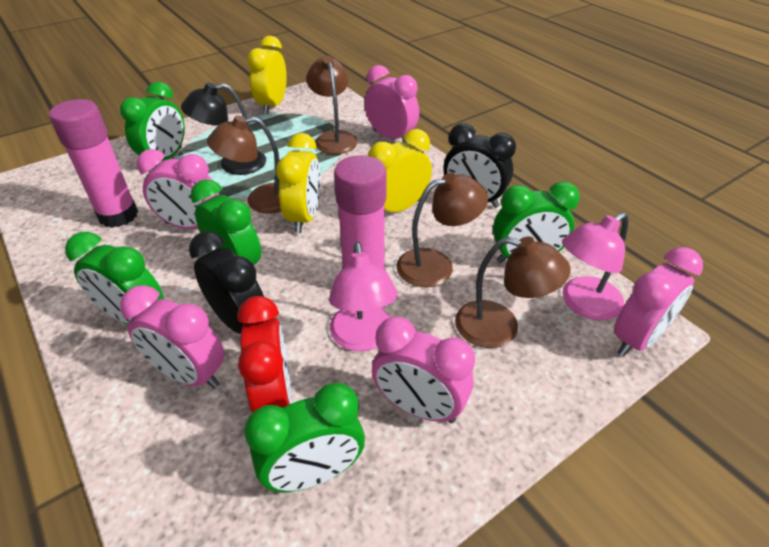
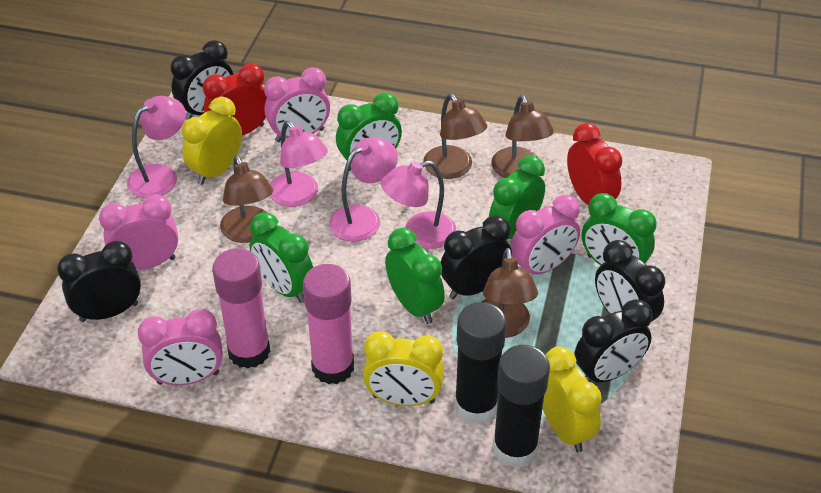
black clock: 2 -> 5
black glue stick: 0 -> 2
black lamp: 1 -> 0
pink clock: 5 -> 4
pink lamp: 2 -> 4
red clock: 1 -> 2

